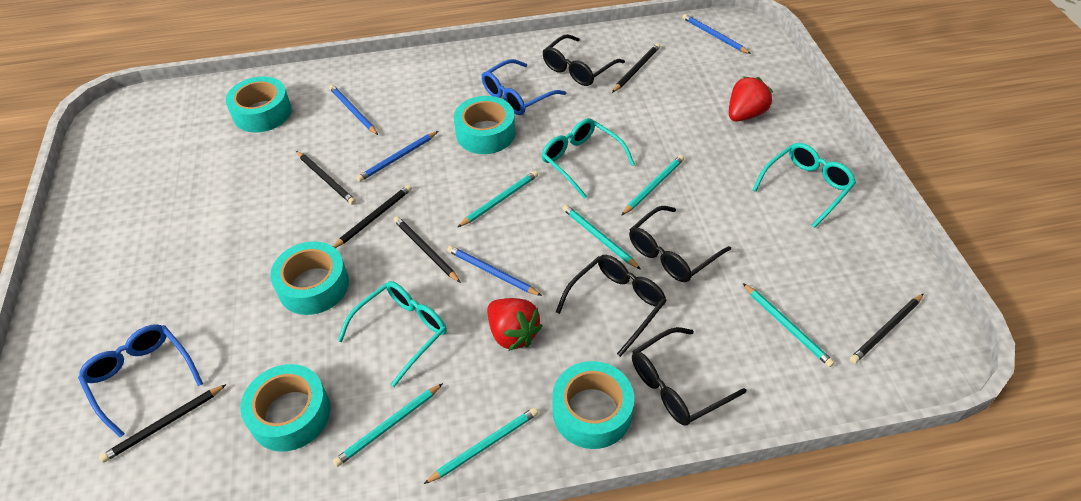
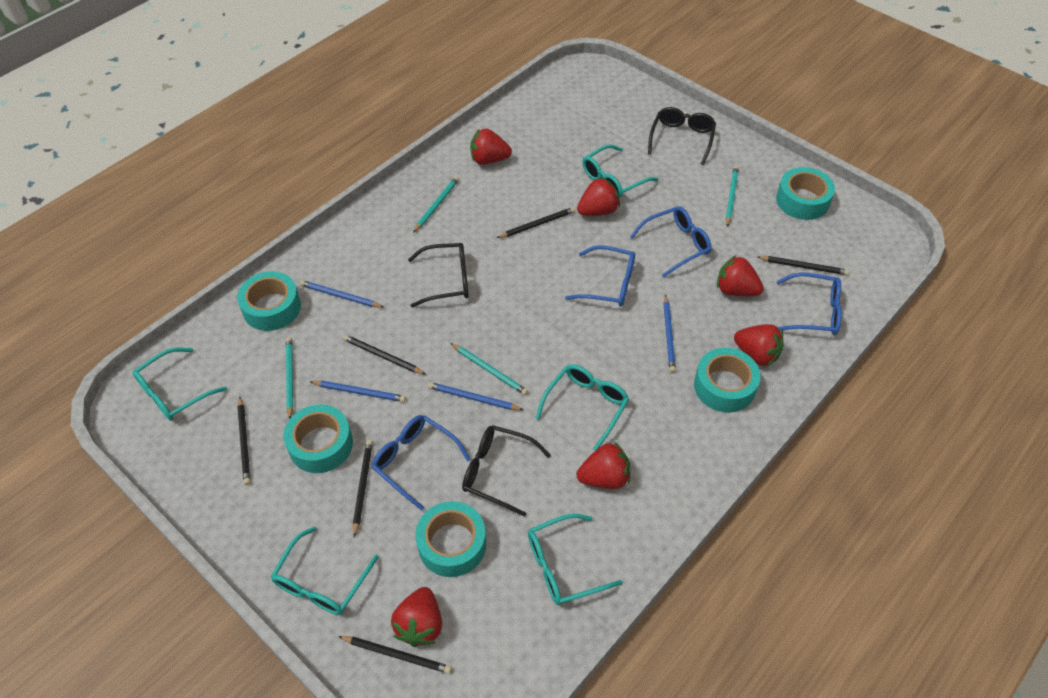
black glasses: 4 -> 3
blue glasses: 2 -> 4
red strawberry: 2 -> 6
turquoise glasses: 3 -> 5
turquoise pencil: 6 -> 4

